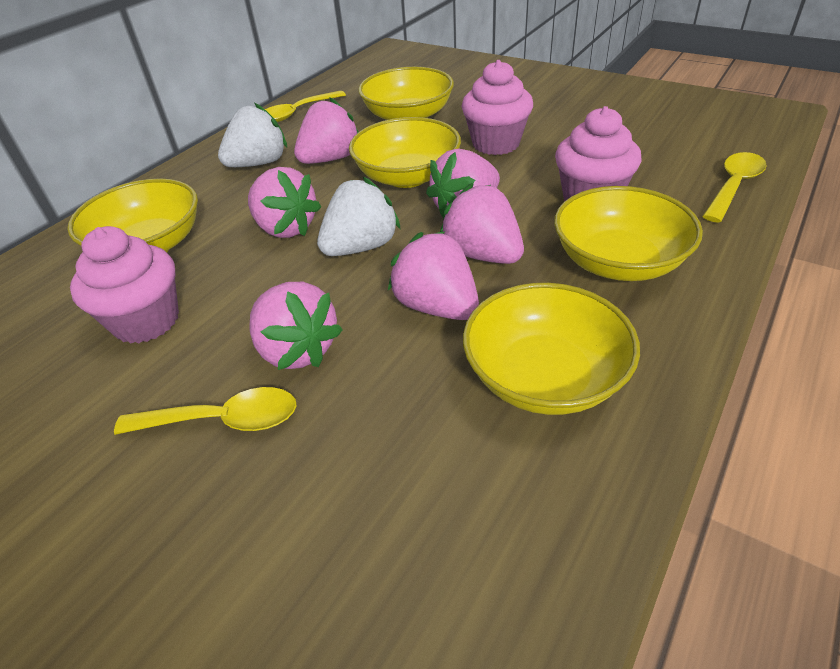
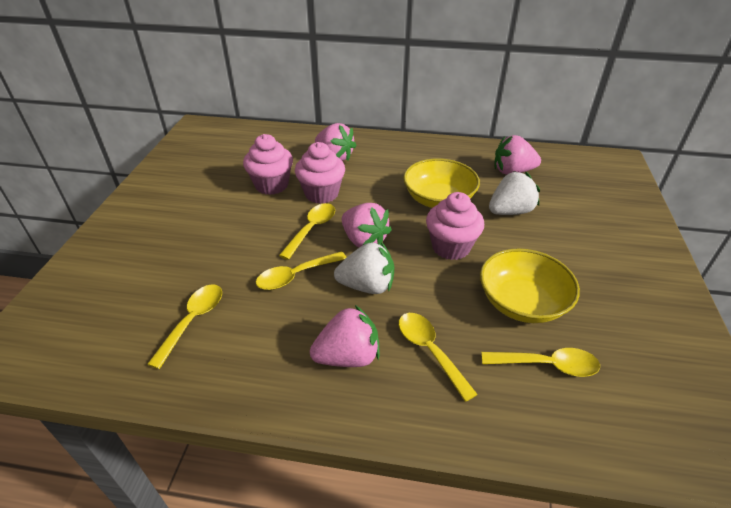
pink strawberry: 6 -> 4
yellow bowl: 5 -> 2
yellow spoon: 3 -> 5

